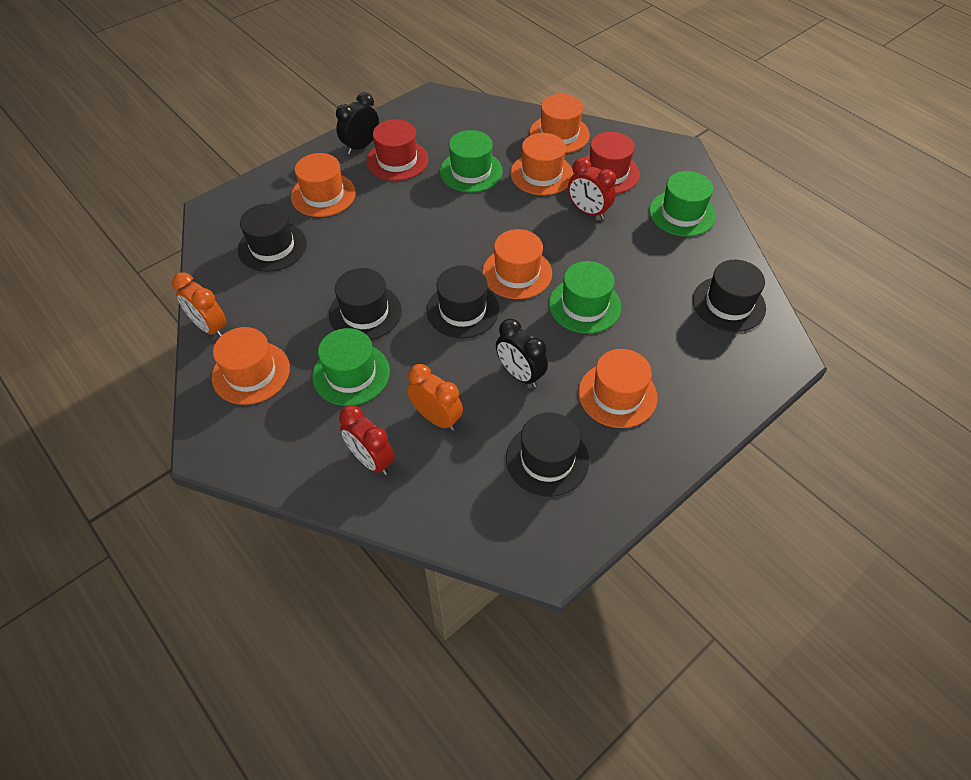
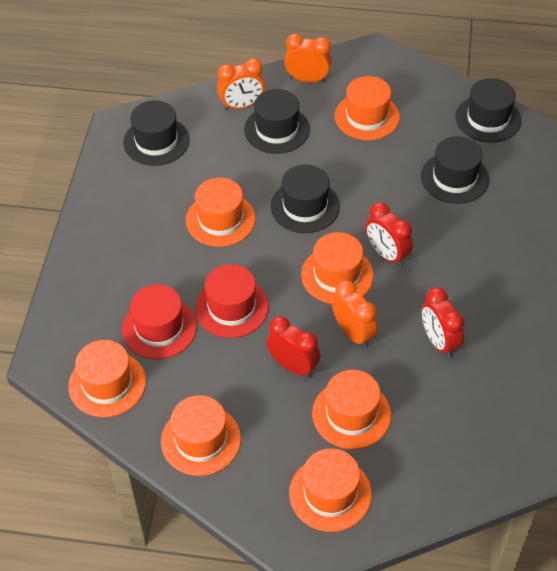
black clock: 2 -> 0
green hat: 4 -> 0
orange clock: 2 -> 3
orange hat: 6 -> 7
red clock: 2 -> 3

